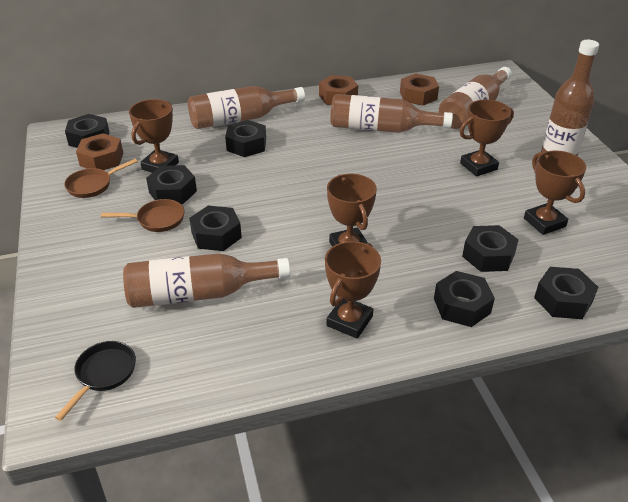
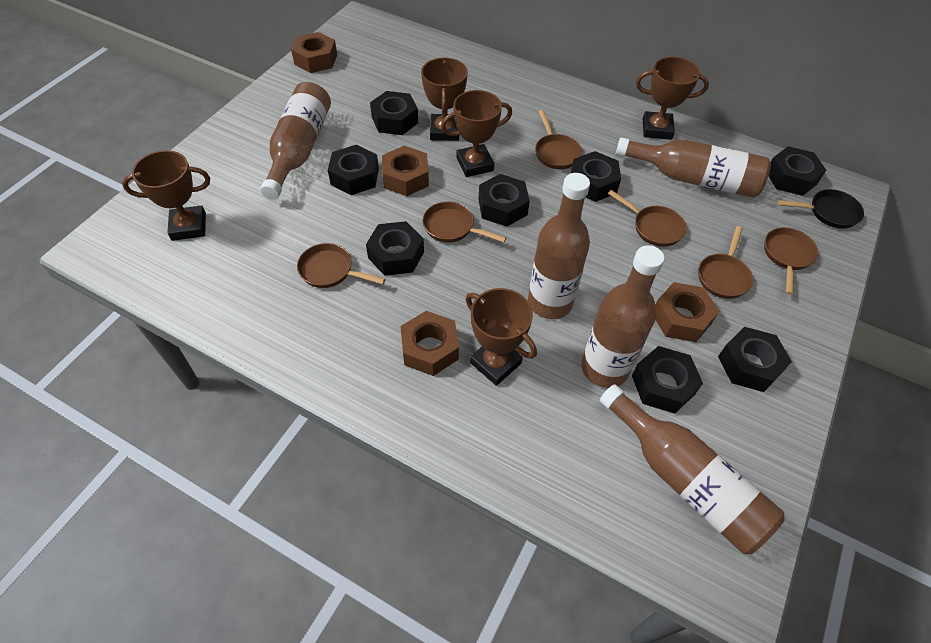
black nut: 7 -> 8
brown nut: 3 -> 4
brown pan: 2 -> 6

